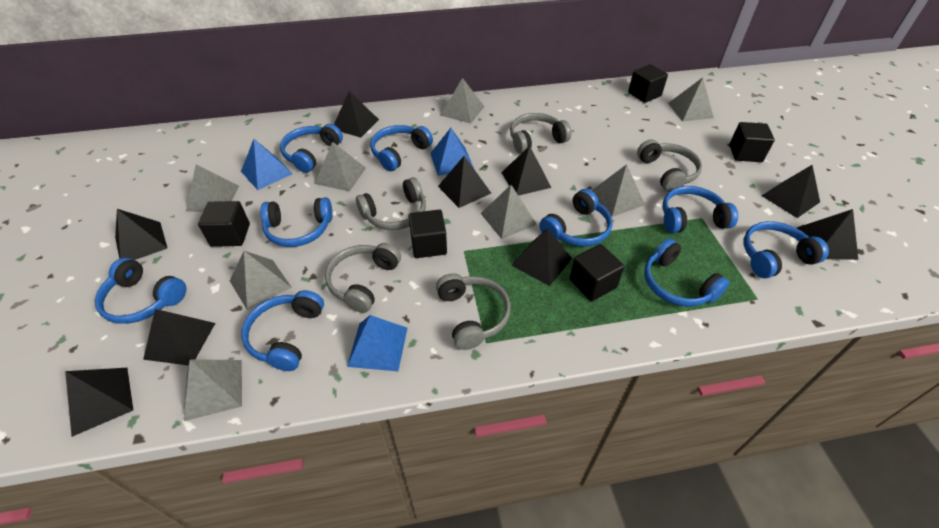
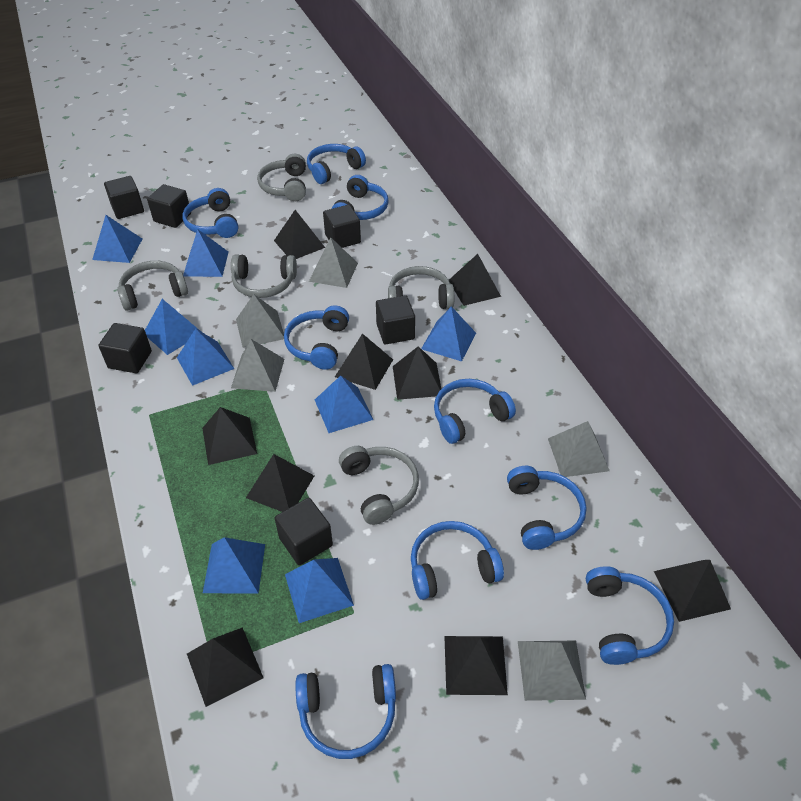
black cube: 5 -> 6
blue pyramid: 3 -> 8
grey pyramid: 8 -> 5

